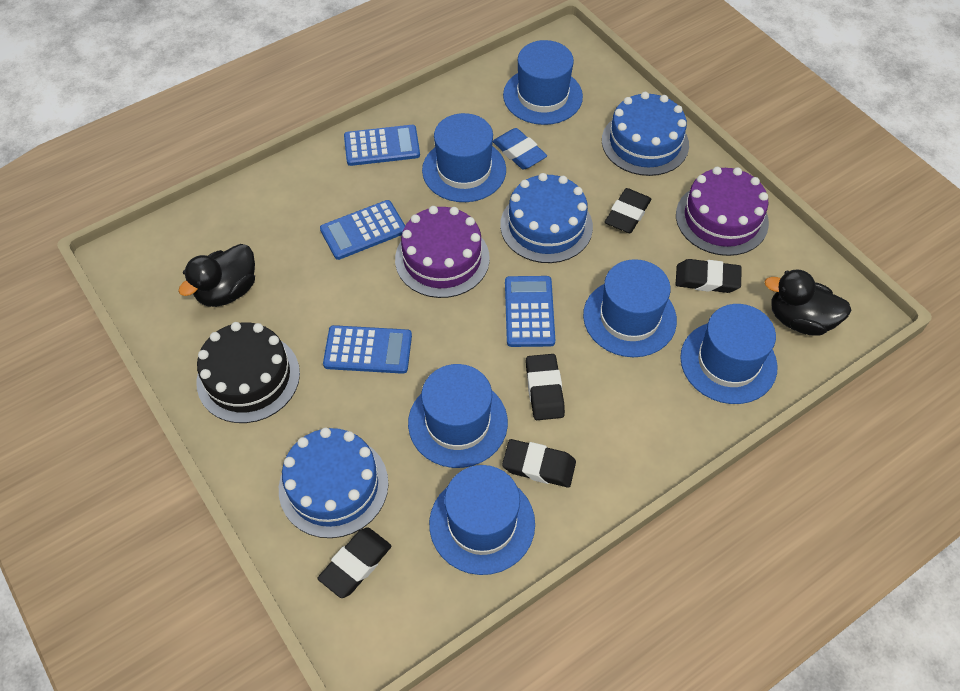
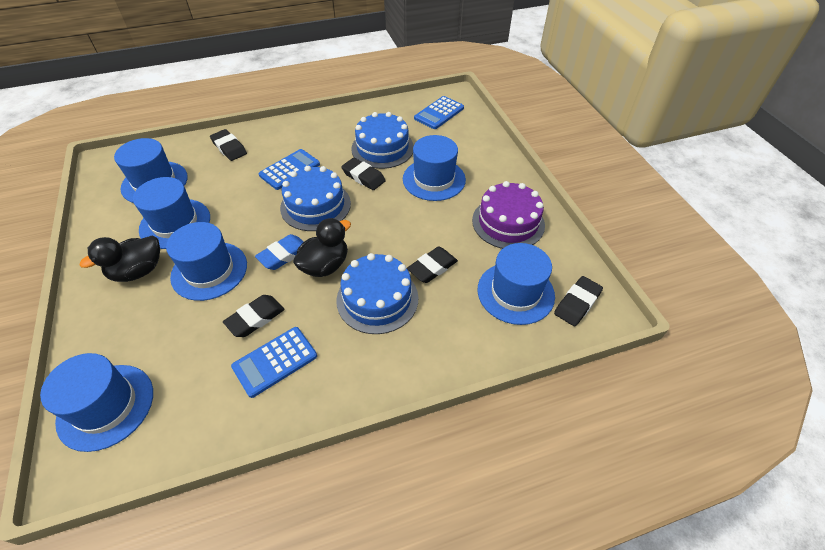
black cake: 1 -> 0
blue calculator: 4 -> 3
purple cake: 2 -> 1

